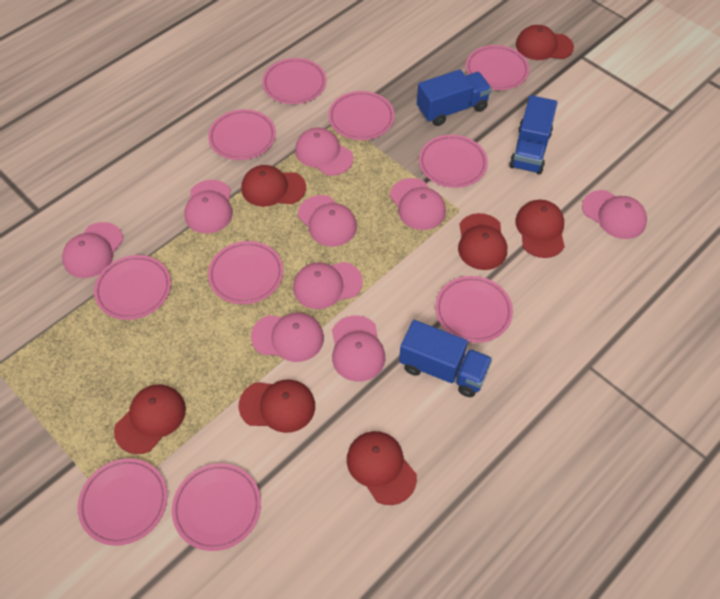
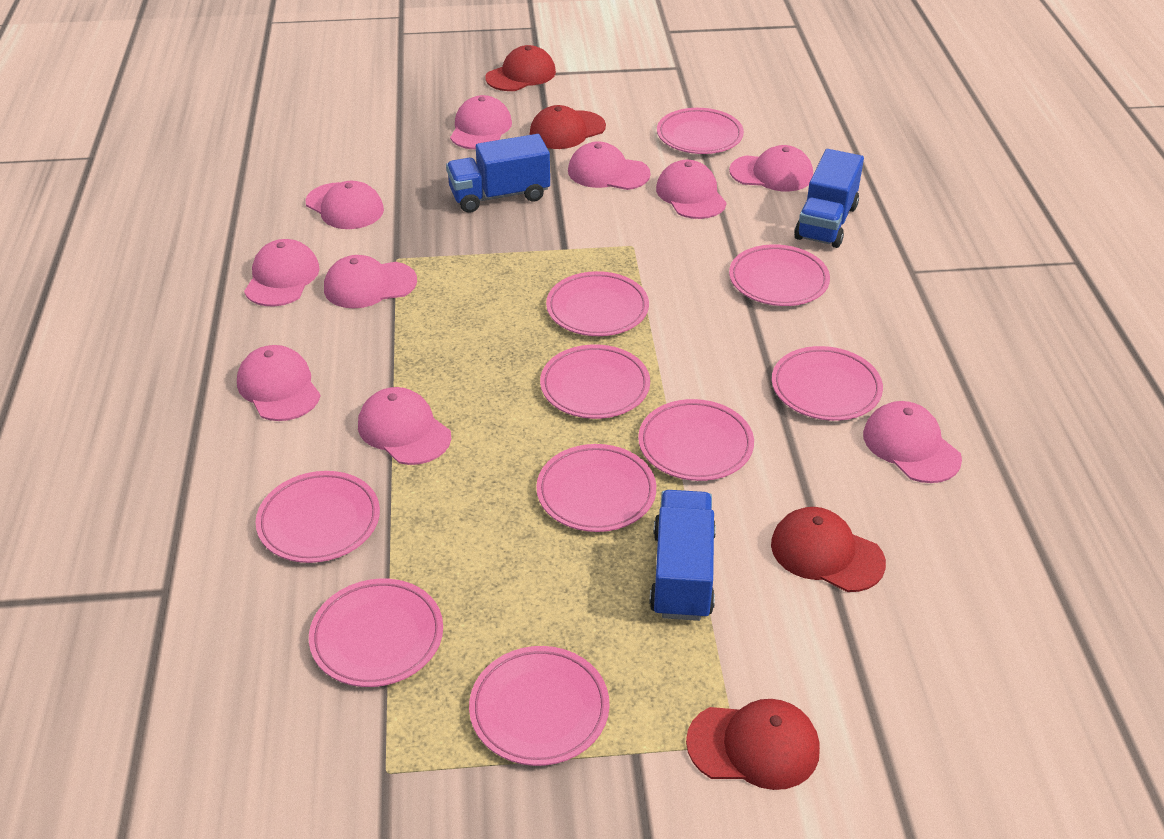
pink cap: 9 -> 10
red cap: 7 -> 4

